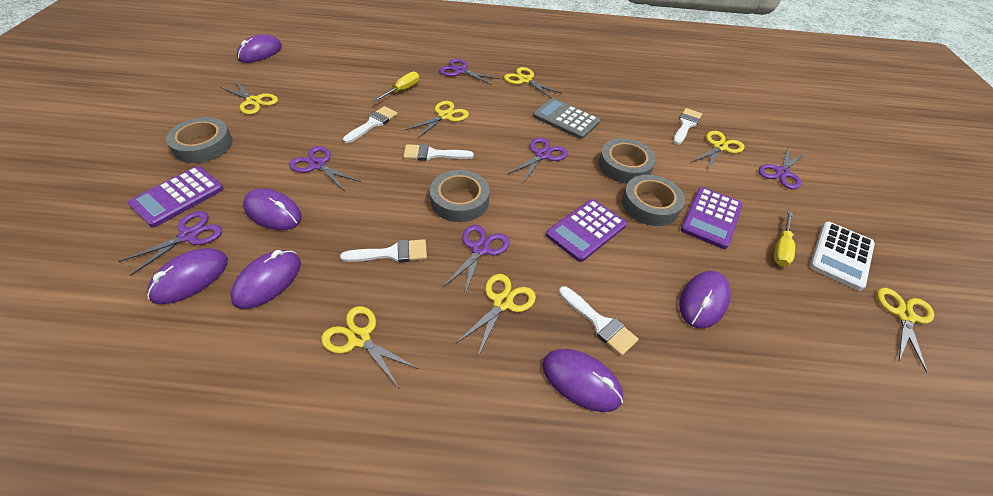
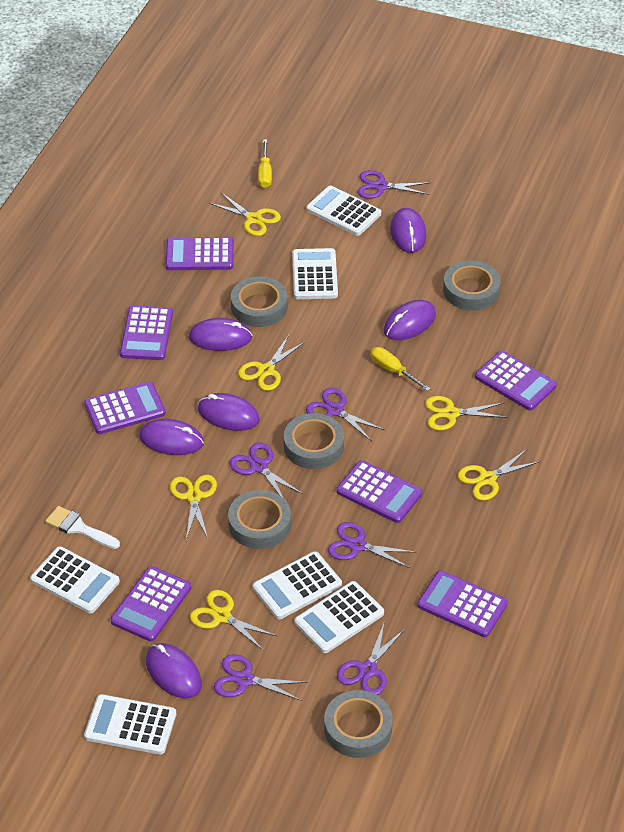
grey calculator: 1 -> 0
grey tape: 4 -> 5
purple calculator: 3 -> 7
white brush: 5 -> 1
white calculator: 1 -> 6
yellow scissors: 7 -> 6

